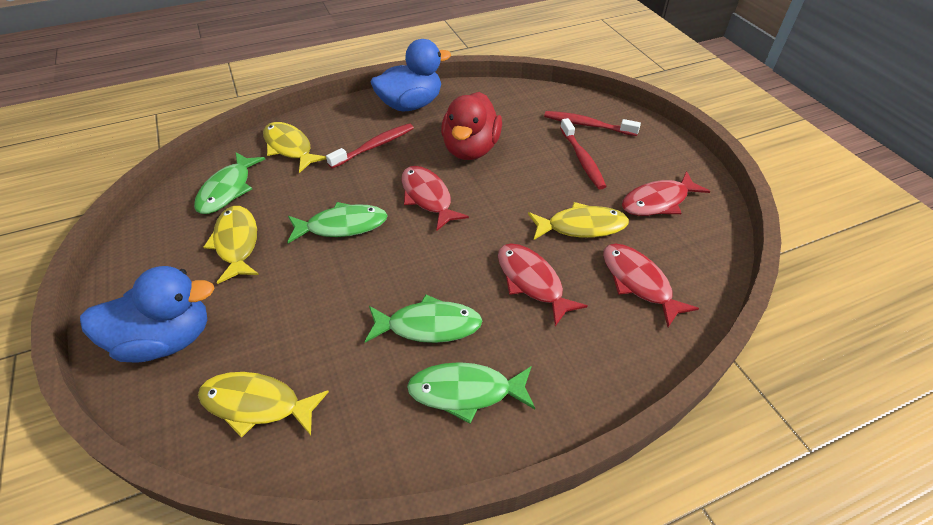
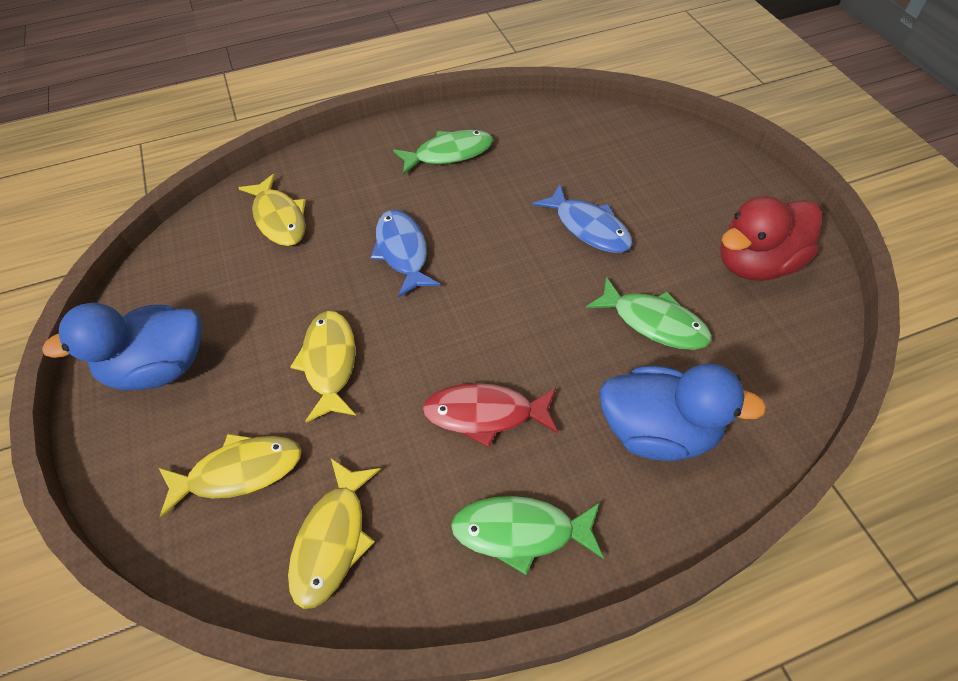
blue fish: 0 -> 2
green fish: 4 -> 3
red fish: 4 -> 1
red toothbrush: 3 -> 0

